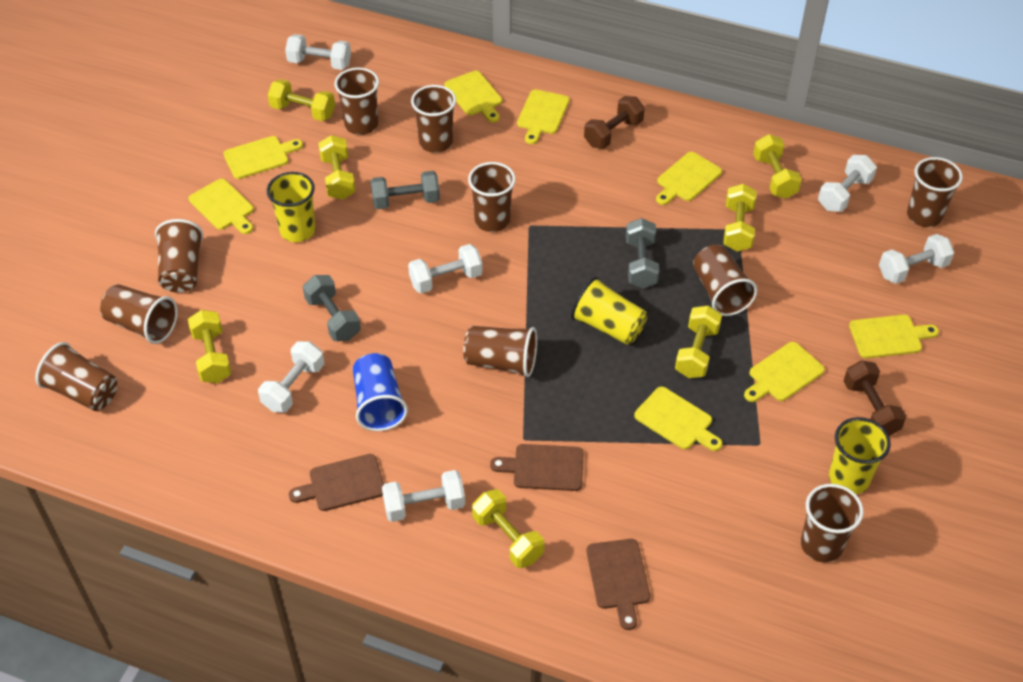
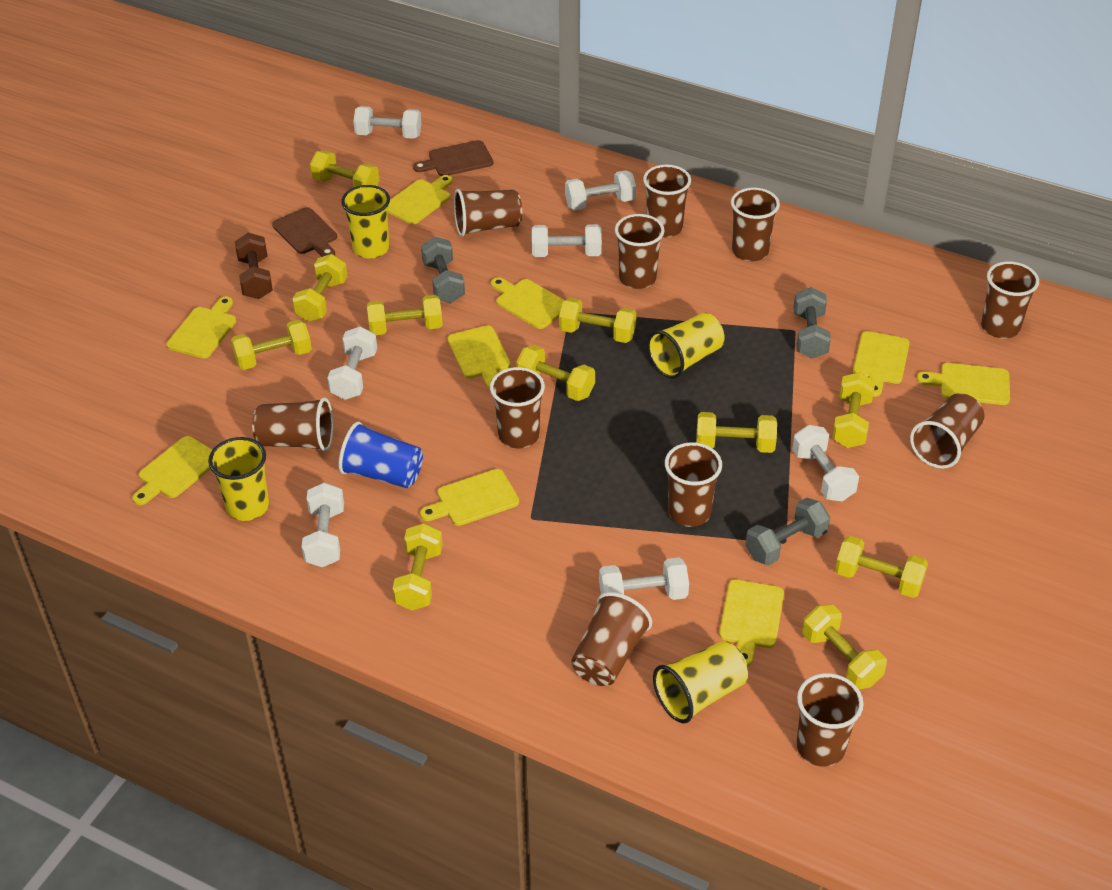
brown cup: 10 -> 11
brown cutting board: 3 -> 2
brown dumbbell: 2 -> 1
white dumbbell: 6 -> 7
yellow cup: 3 -> 4
yellow cutting board: 8 -> 9
yellow dumbbell: 7 -> 11

